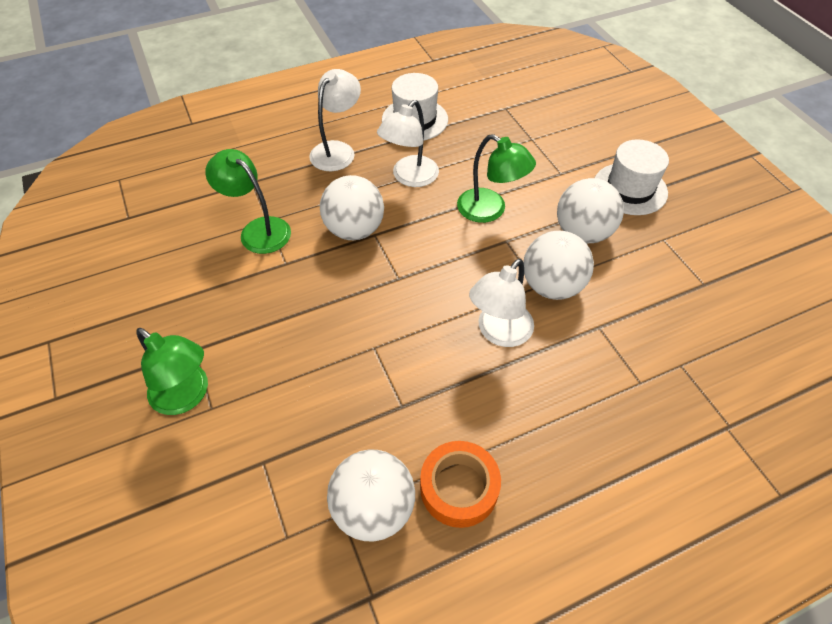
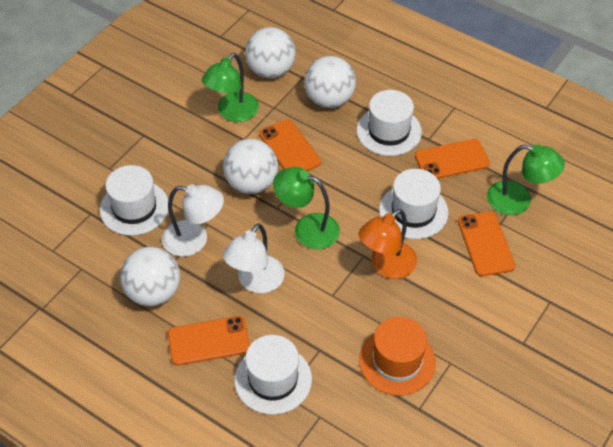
orange hat: 0 -> 1
orange lamp: 0 -> 1
orange phone: 0 -> 4
orange tape: 1 -> 0
white hat: 2 -> 4
white lamp: 3 -> 2

